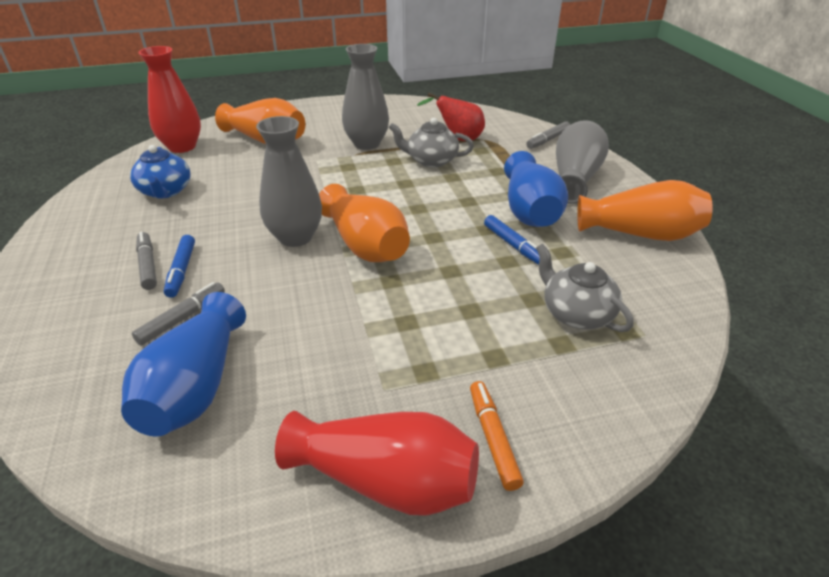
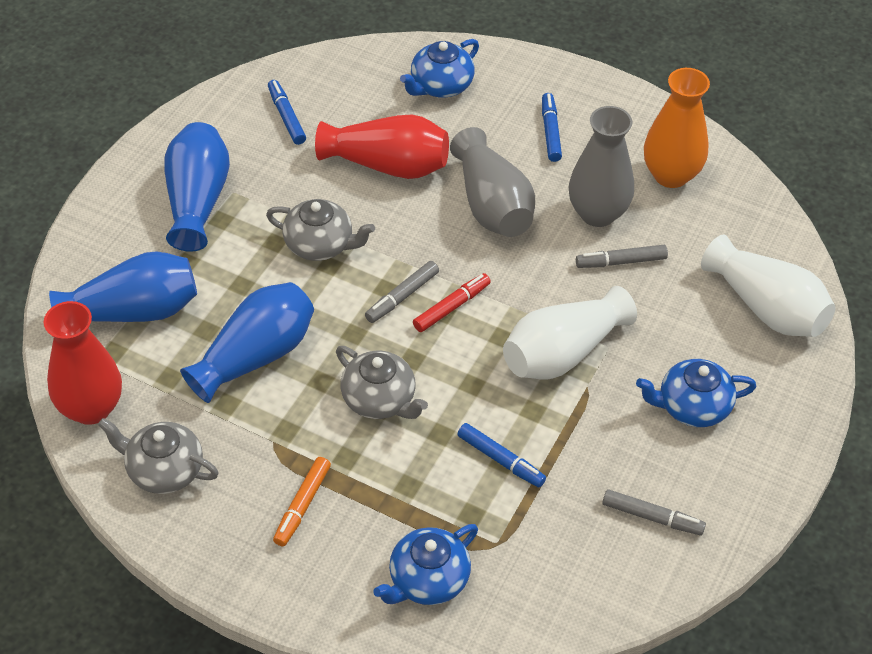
blue marker: 2 -> 3
blue teapot: 1 -> 3
blue vase: 2 -> 3
grey teapot: 2 -> 3
grey vase: 3 -> 2
orange vase: 3 -> 1
red marker: 0 -> 1
red pear: 1 -> 0
white vase: 0 -> 2

